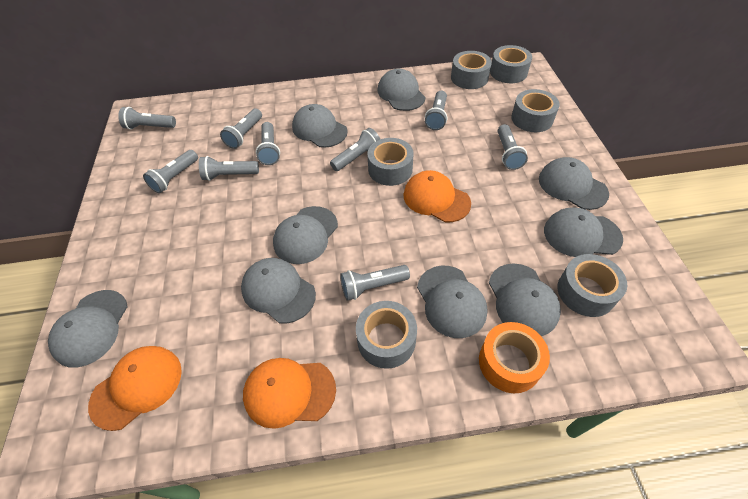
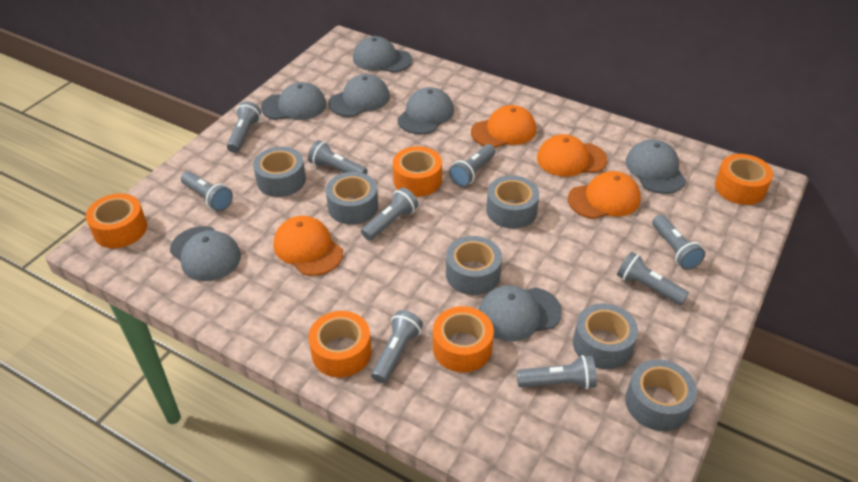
grey cap: 9 -> 7
orange cap: 3 -> 4
orange tape: 1 -> 5

